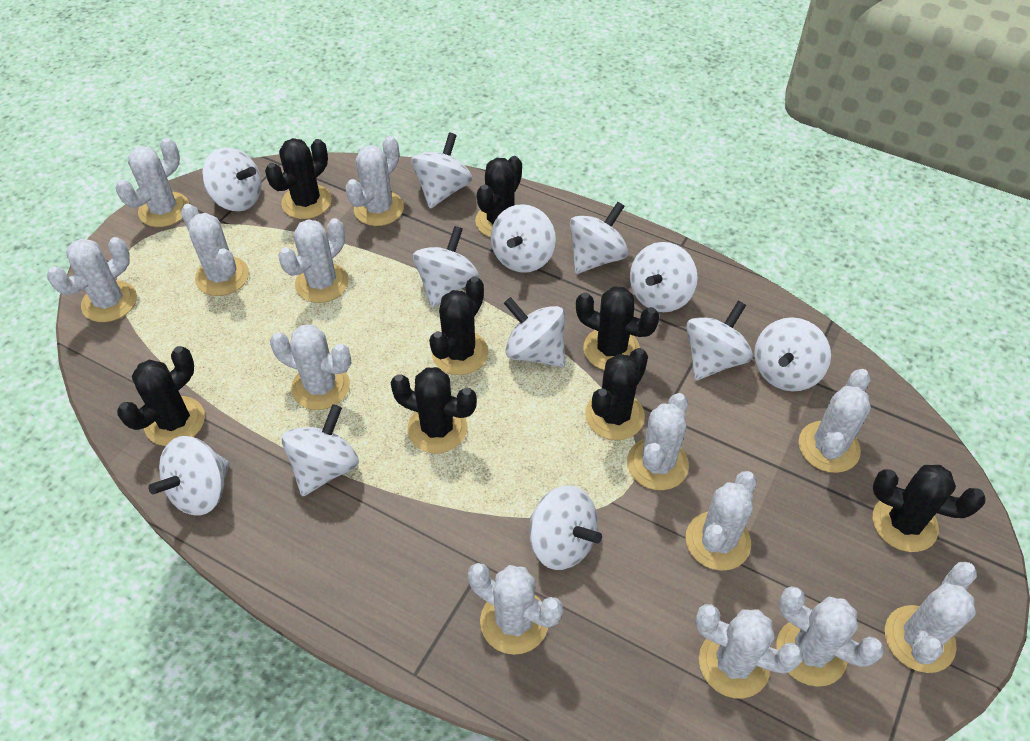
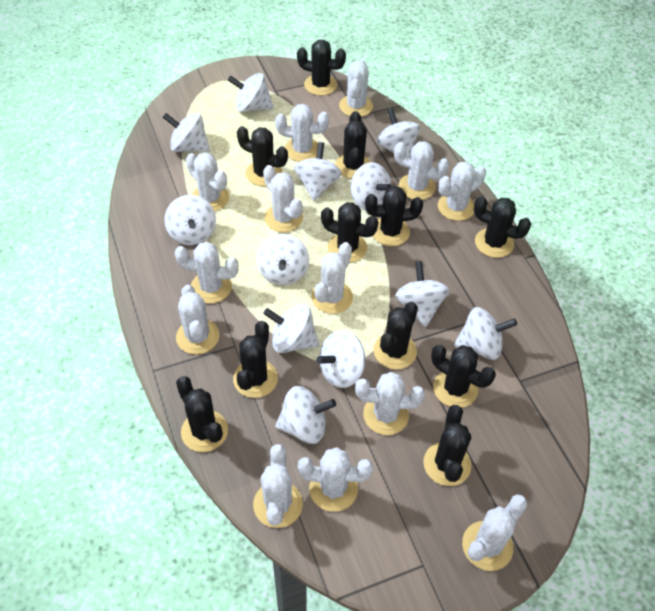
black cactus: 8 -> 11

